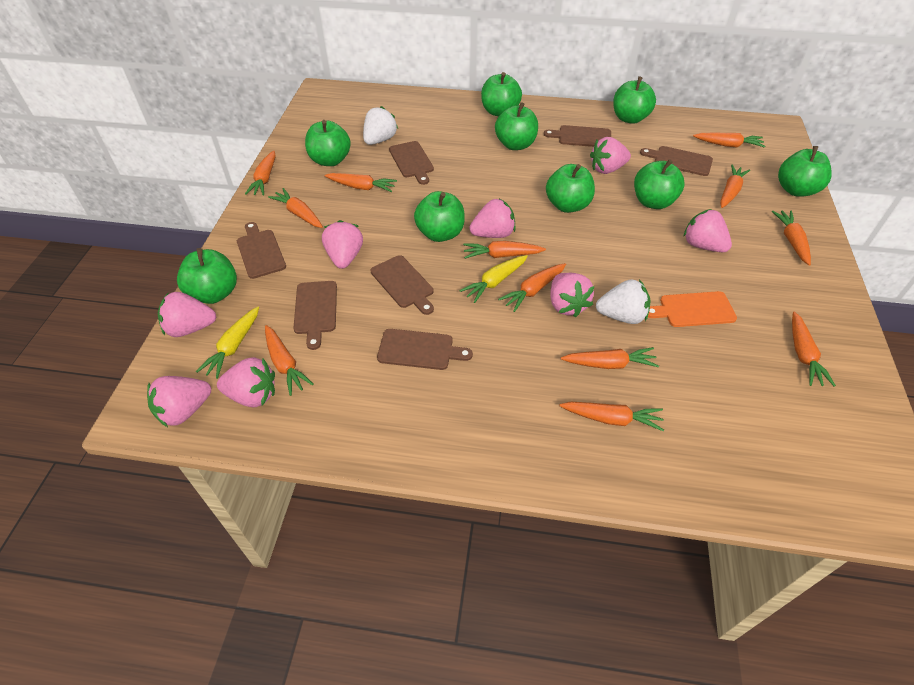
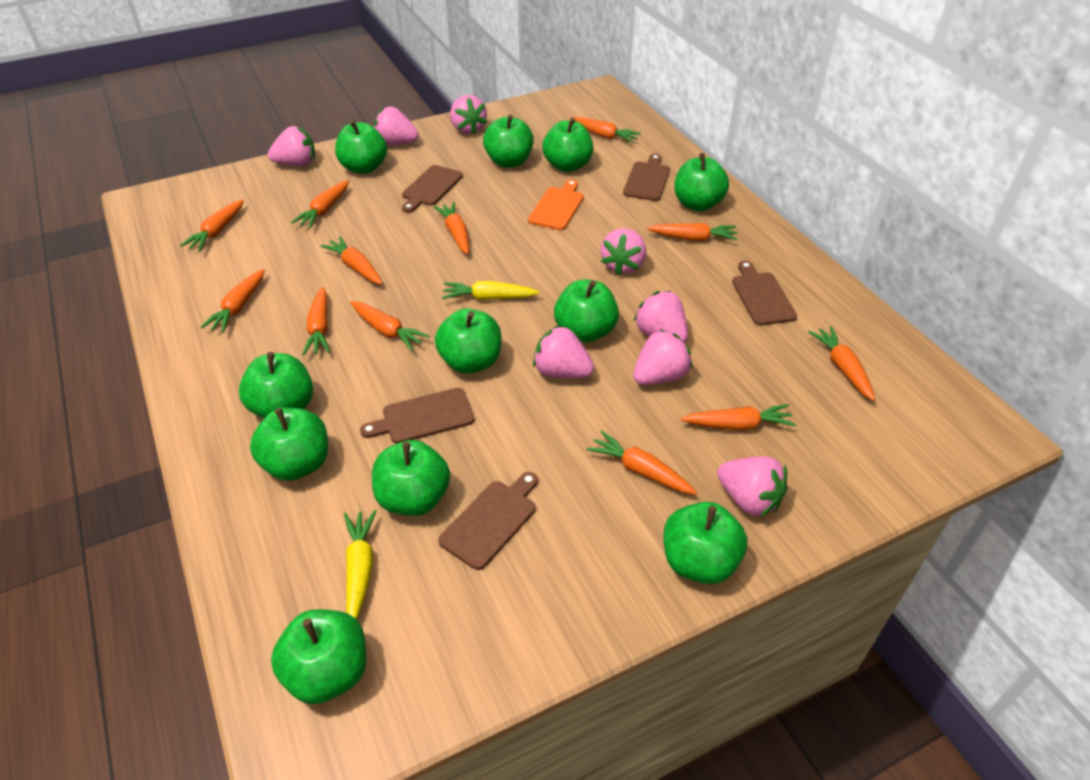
brown cutting board: 7 -> 5
green apple: 9 -> 11
white strawberry: 2 -> 0

